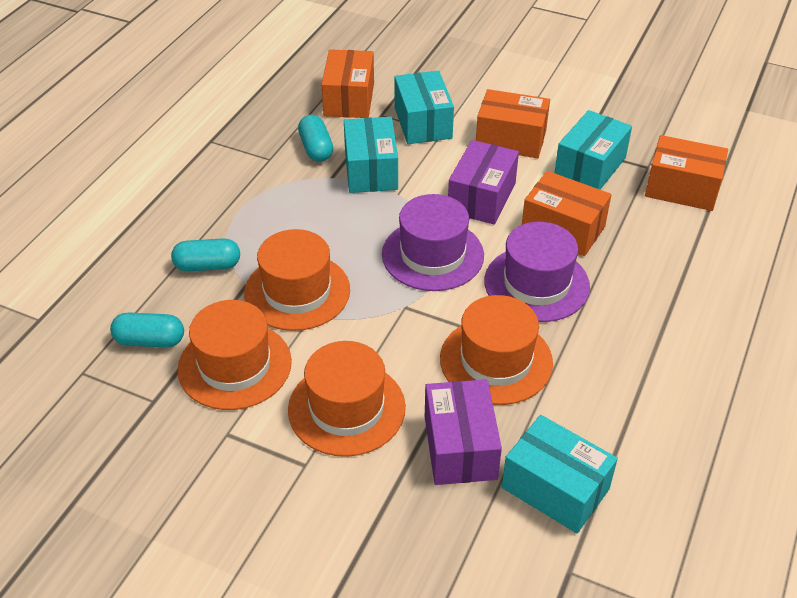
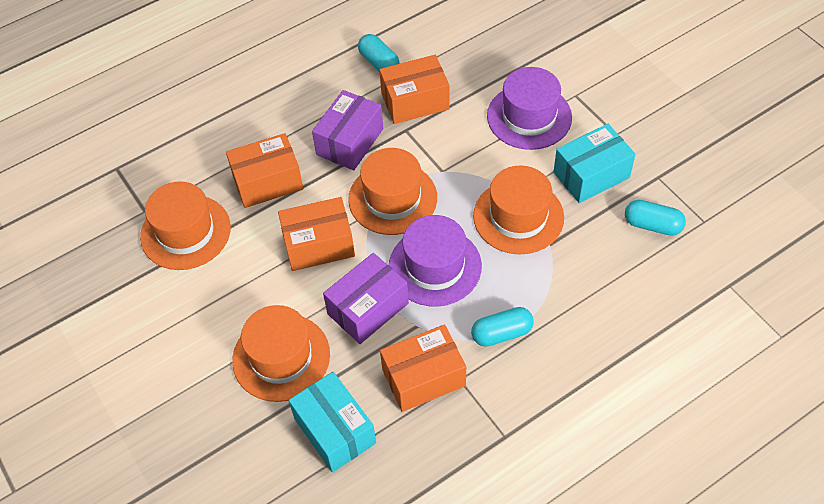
turquoise box: 4 -> 2

